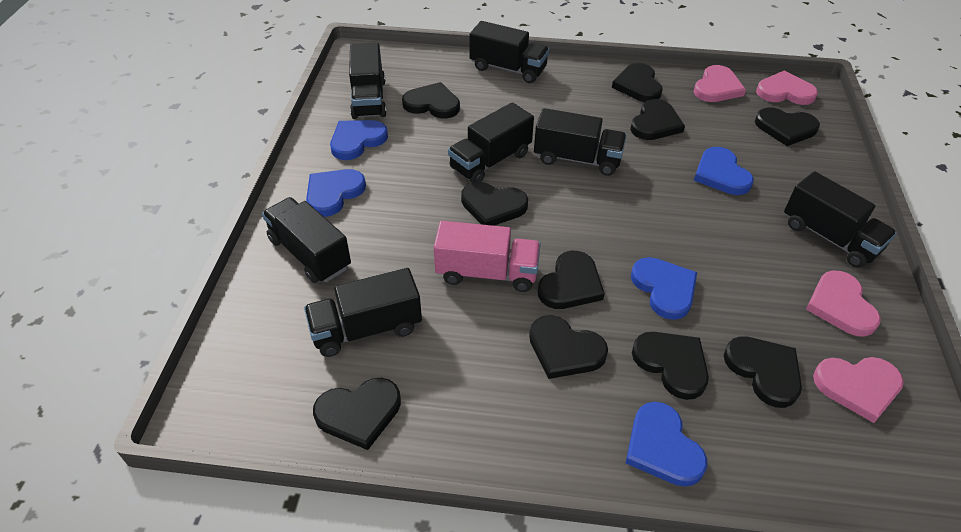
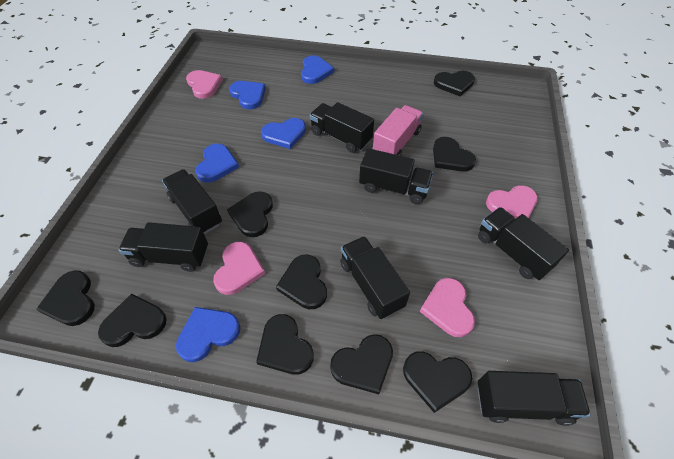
black heart: 10 -> 9

